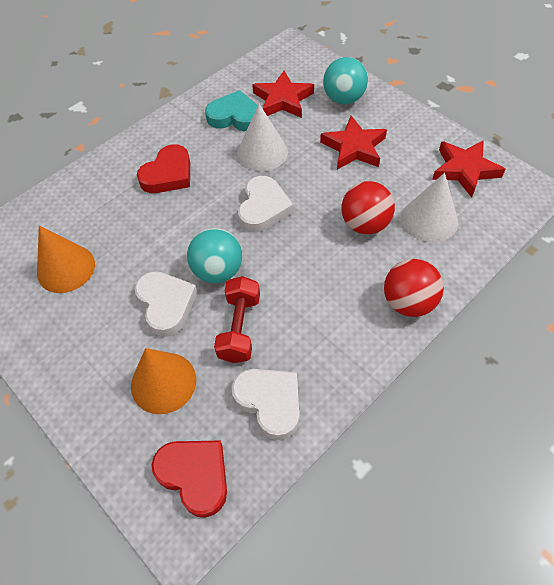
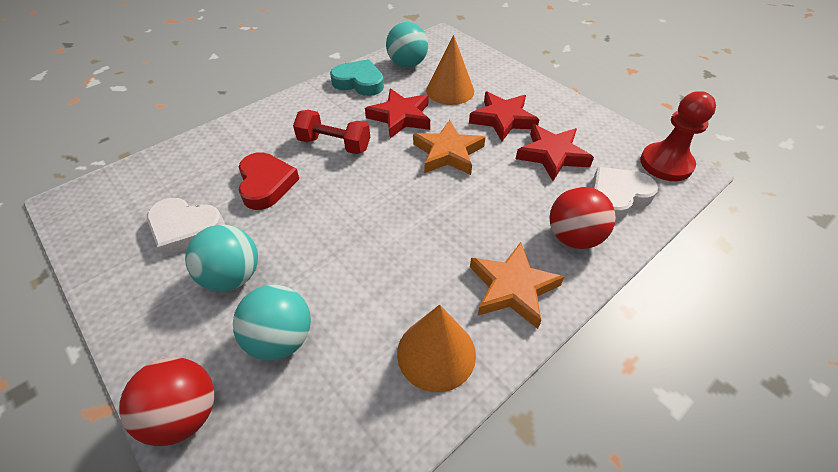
orange star: 0 -> 2
red heart: 2 -> 1
red pawn: 0 -> 1
turquoise ball: 2 -> 3
white cone: 2 -> 0
white heart: 3 -> 2

